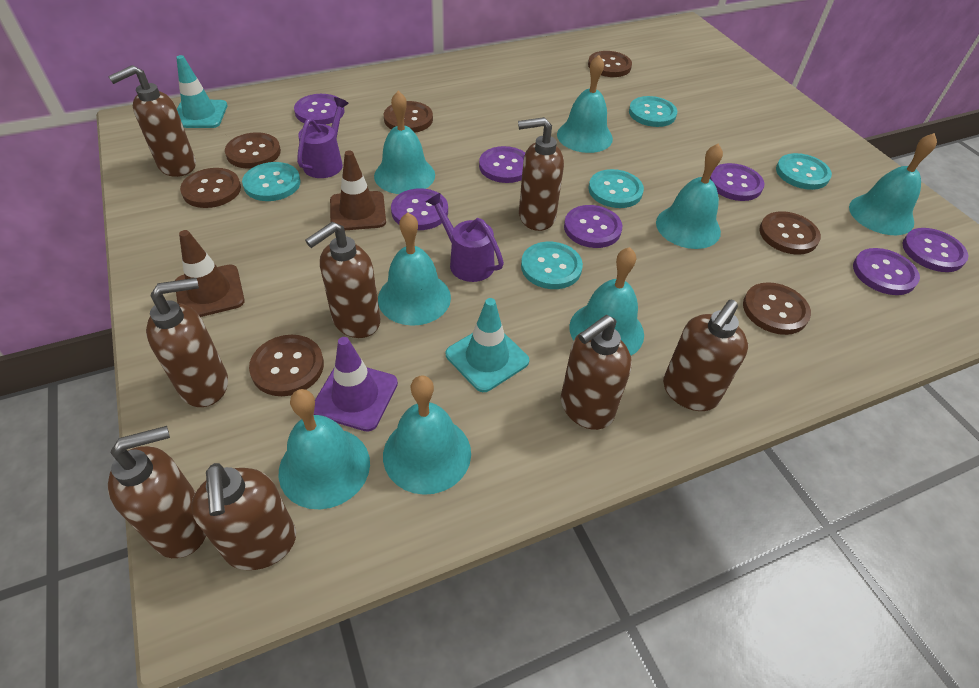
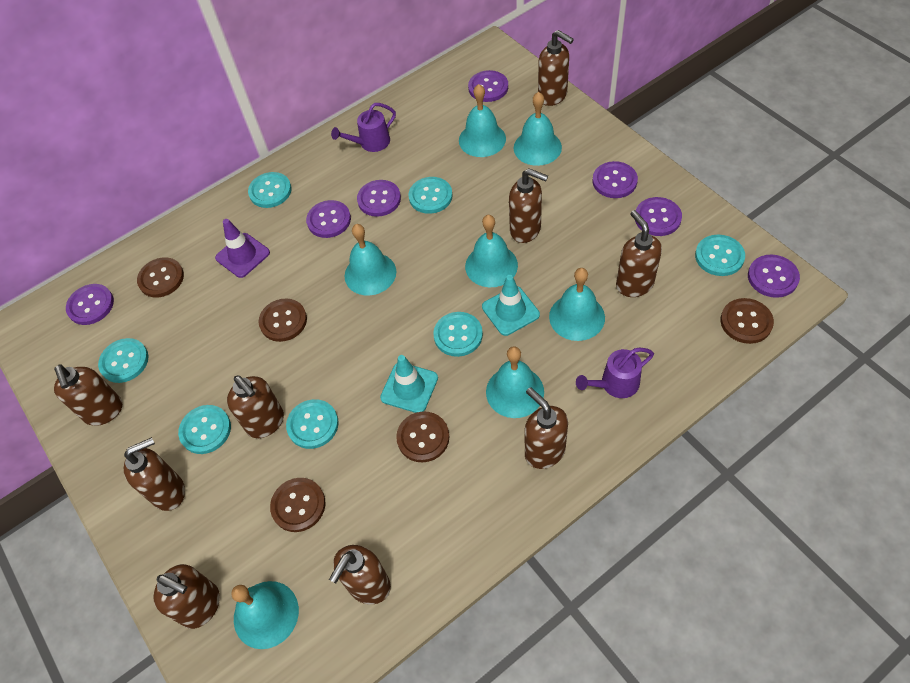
brown button: 7 -> 5
brown soap dispenser: 8 -> 9
brown traffic cone: 2 -> 0
turquoise bell: 8 -> 7
turquoise button: 5 -> 7

